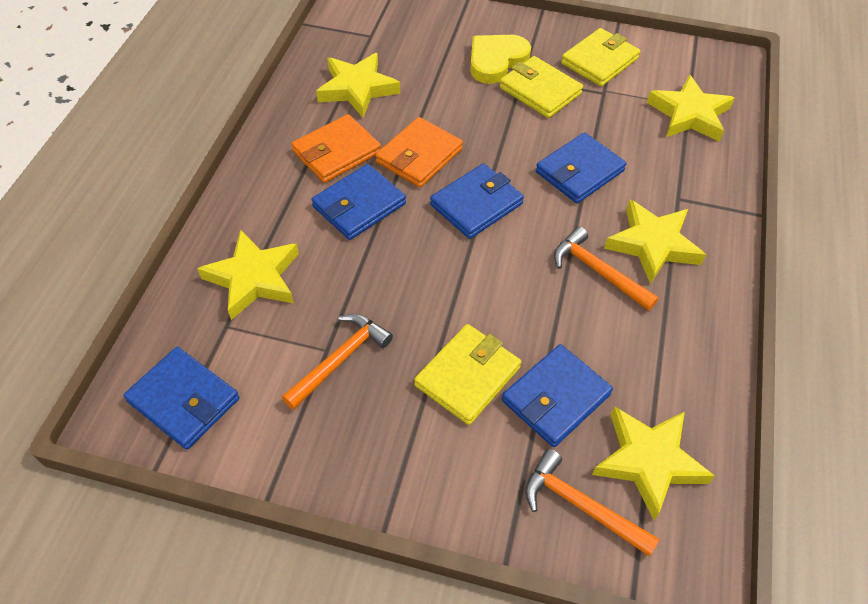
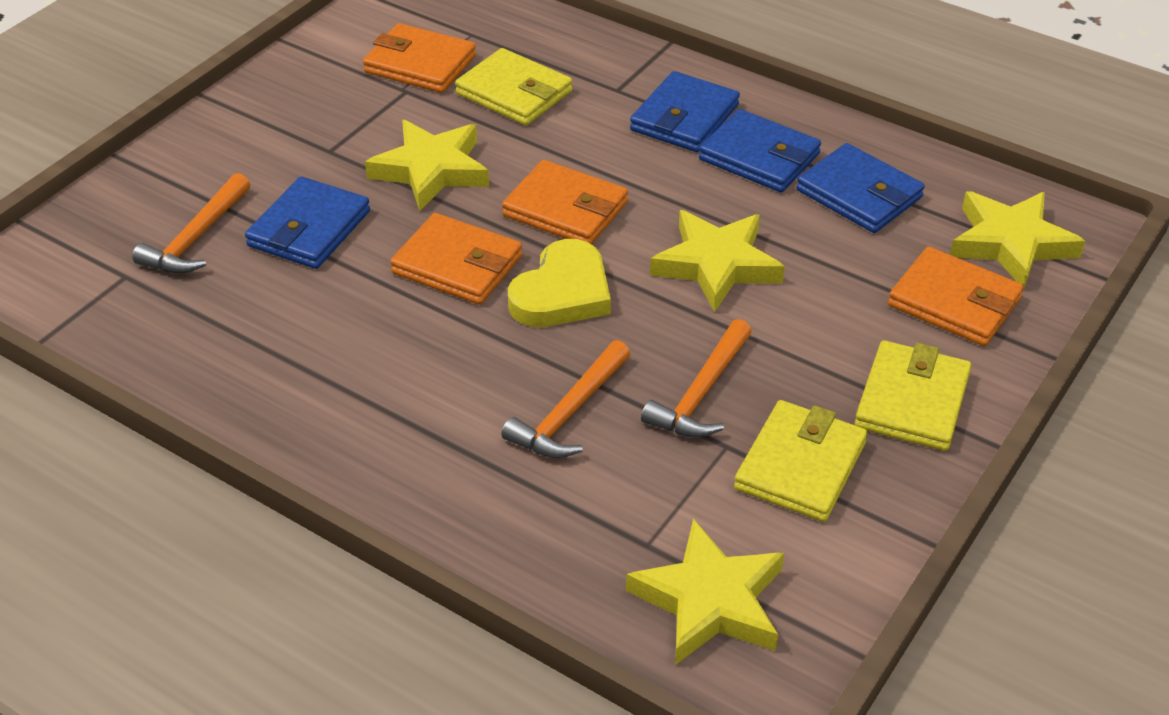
blue wallet: 5 -> 4
orange wallet: 2 -> 4
yellow star: 5 -> 4

